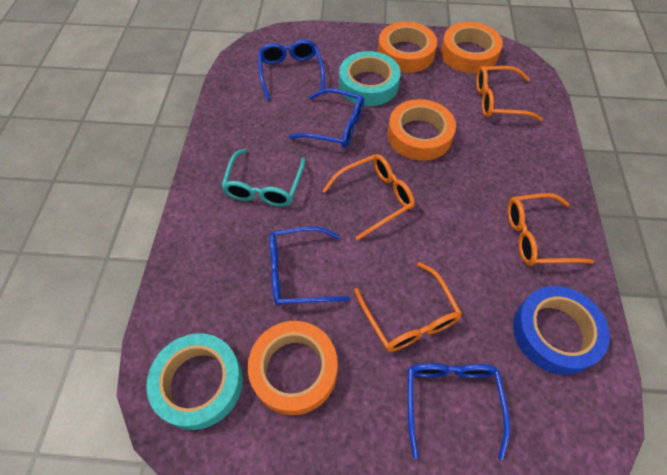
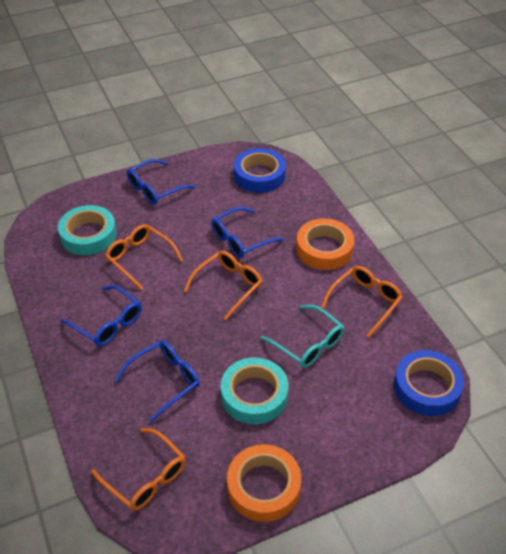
blue tape: 1 -> 2
orange tape: 4 -> 2

